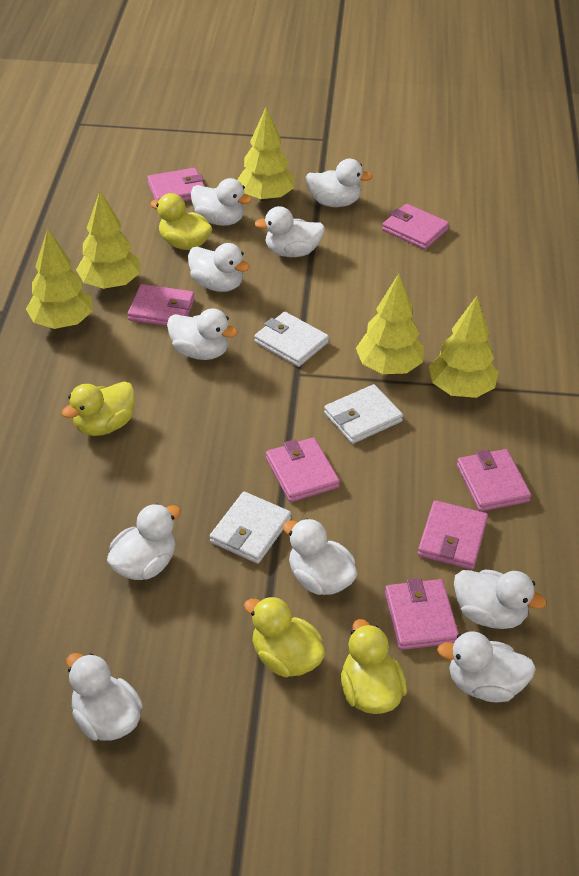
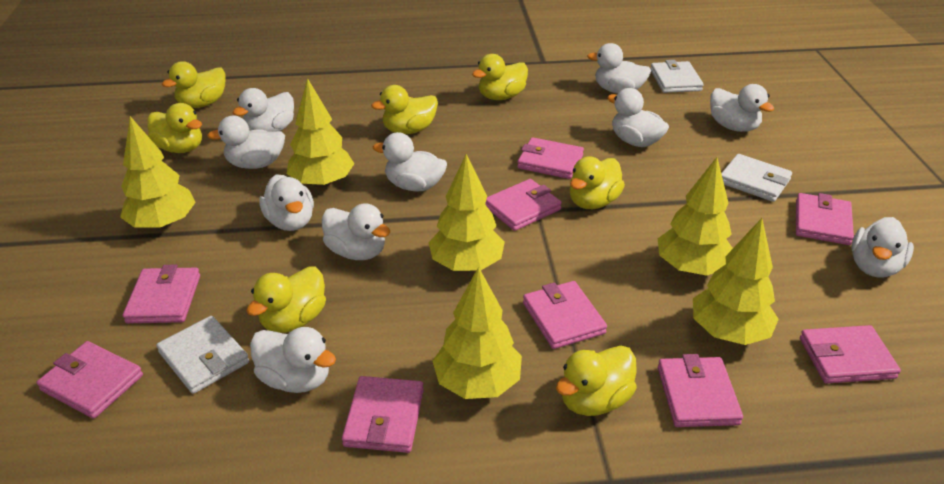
pink wallet: 7 -> 9
yellow duck: 4 -> 7
yellow tree: 5 -> 6

